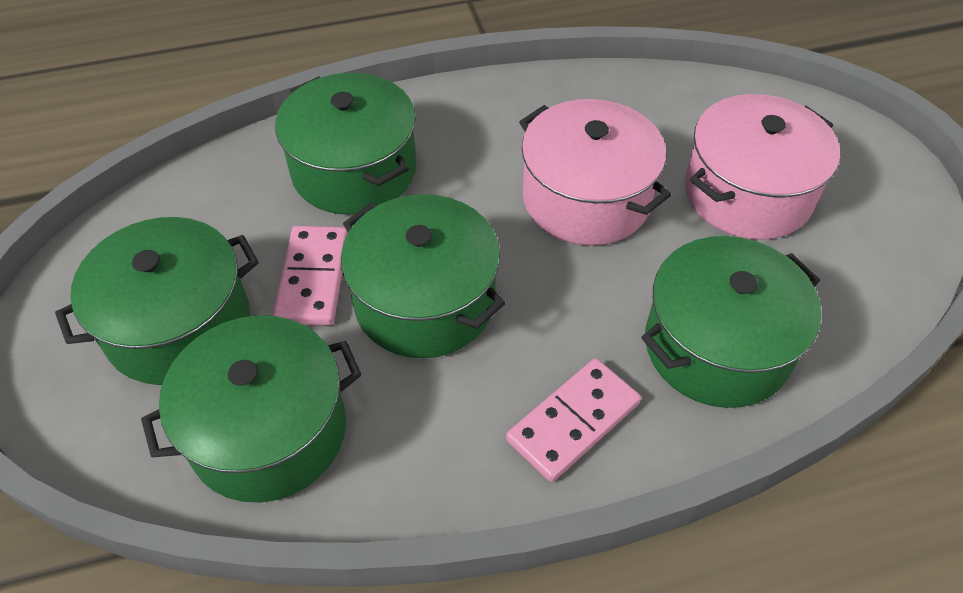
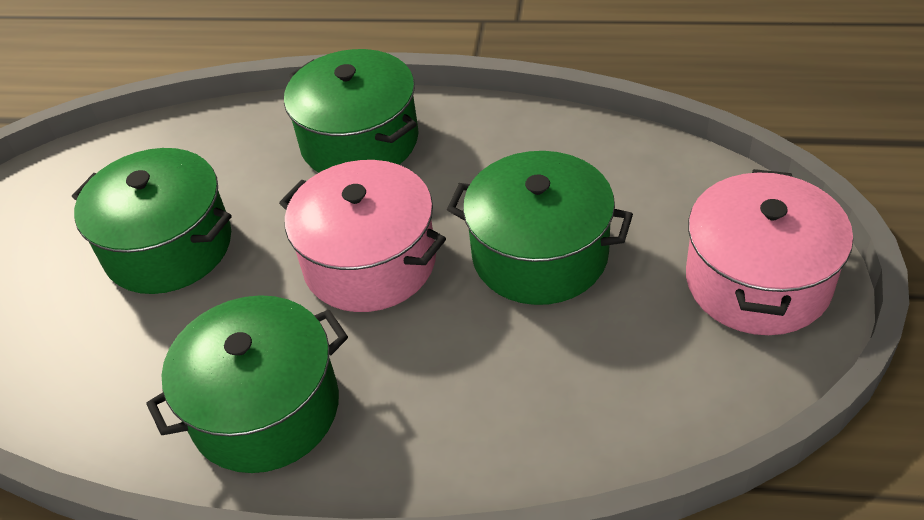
green pot: 5 -> 4
pink domino: 2 -> 0

